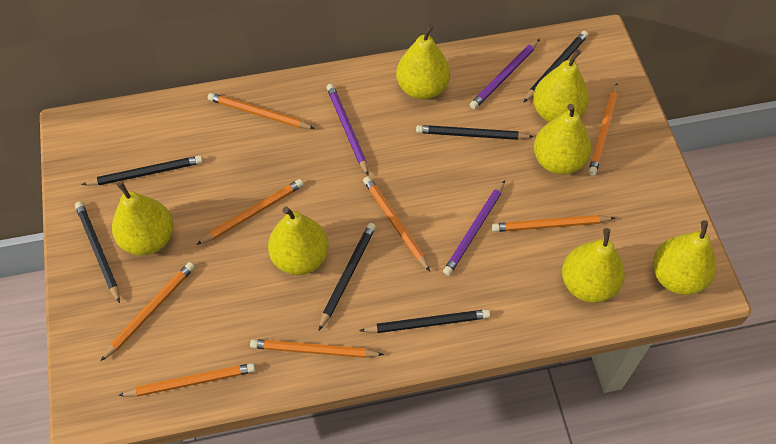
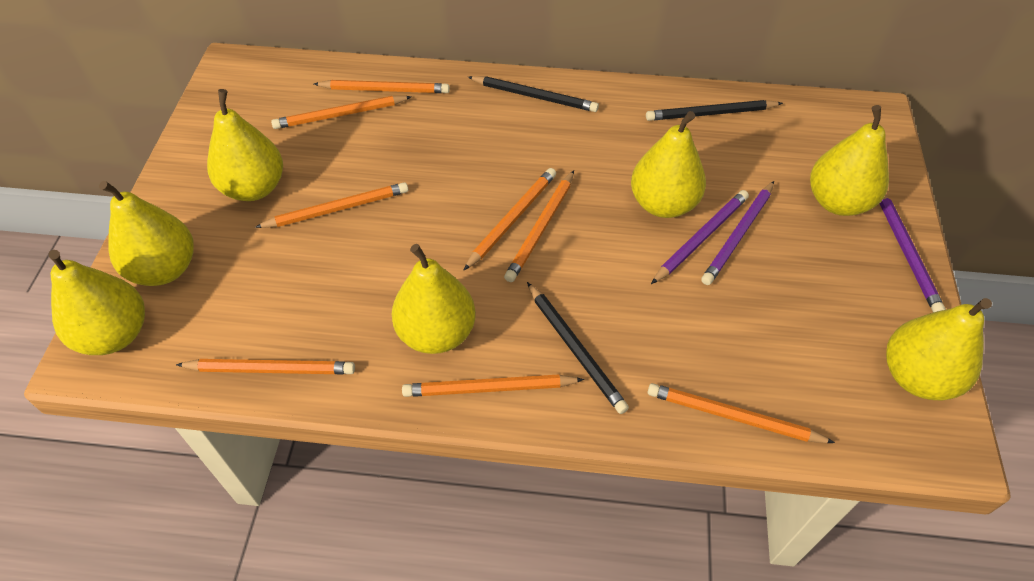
black pencil: 6 -> 3

